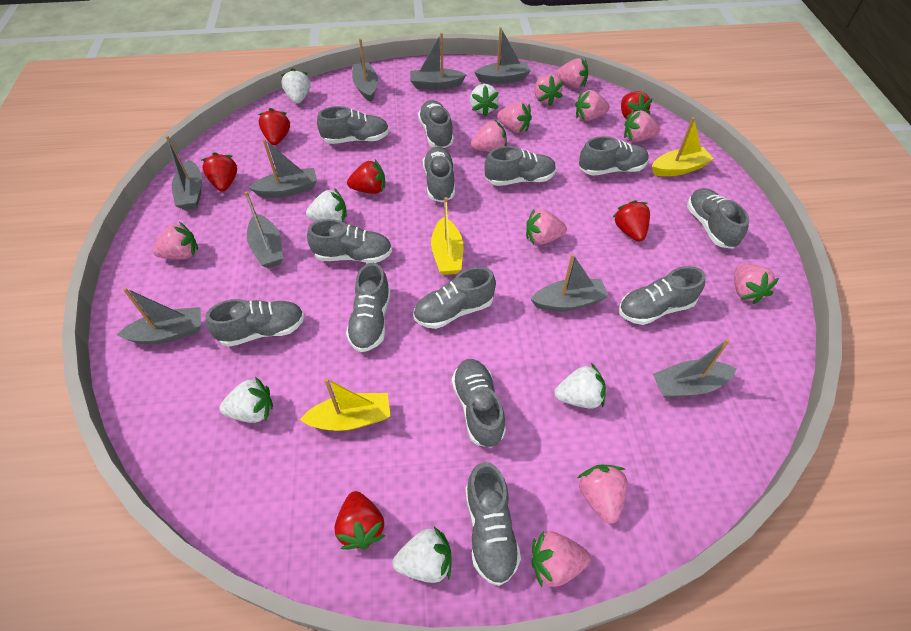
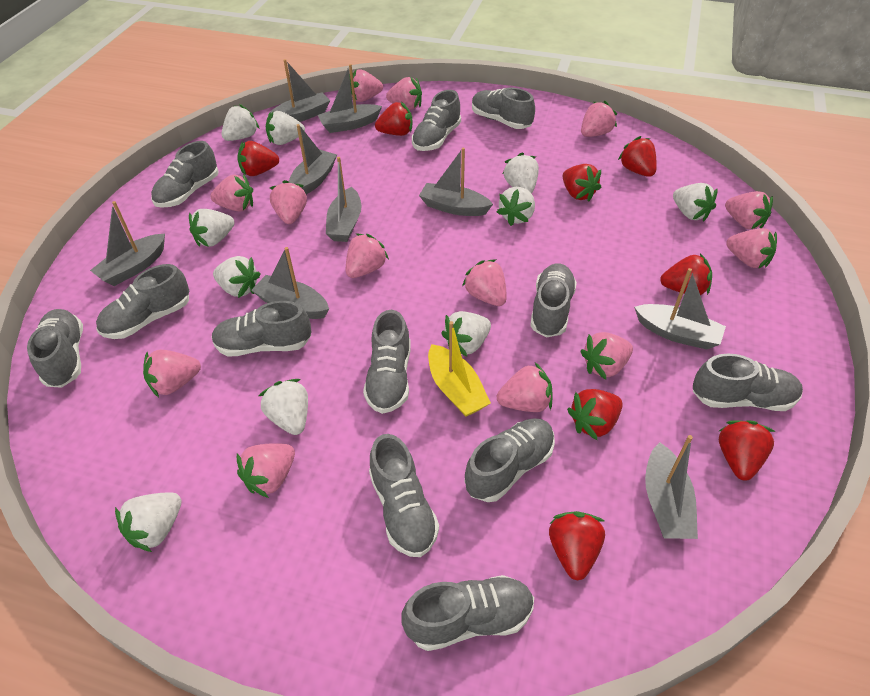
grey shoe: 13 -> 12
pink strawberry: 11 -> 13
red strawberry: 6 -> 8
white strawberry: 6 -> 10
yellow boat: 3 -> 1

